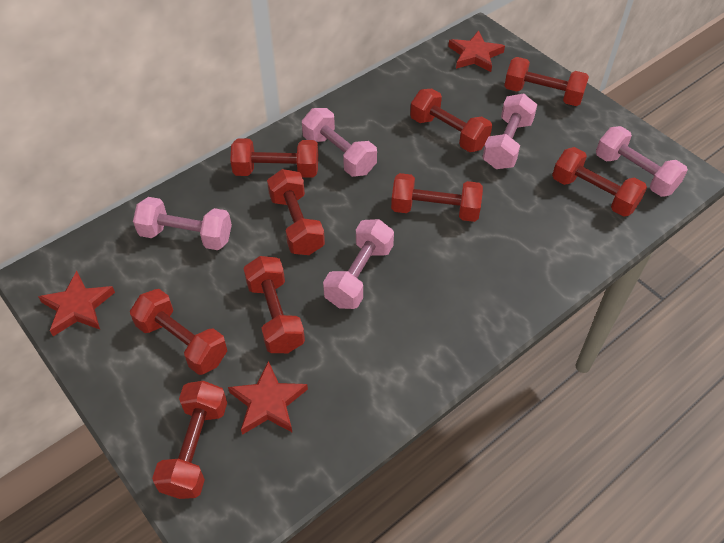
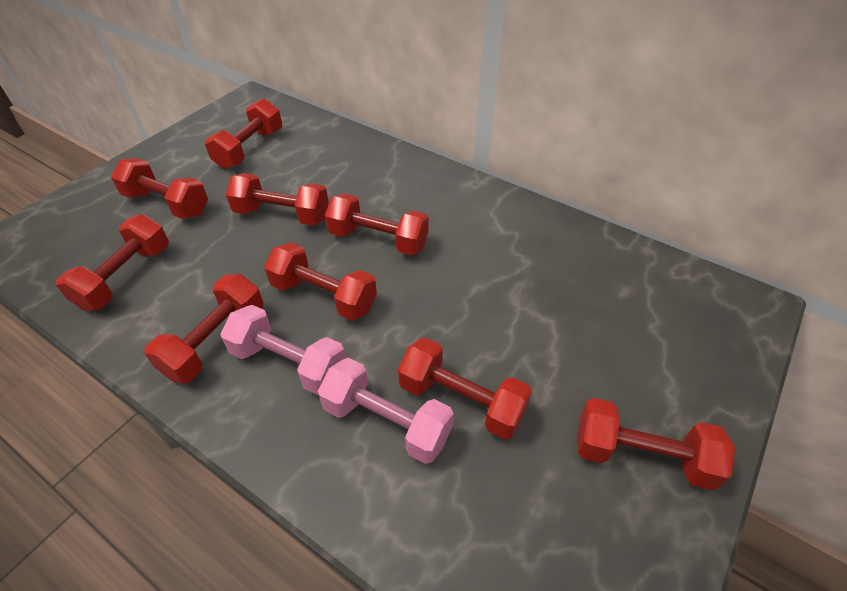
pink dumbbell: 5 -> 2
red star: 3 -> 0

